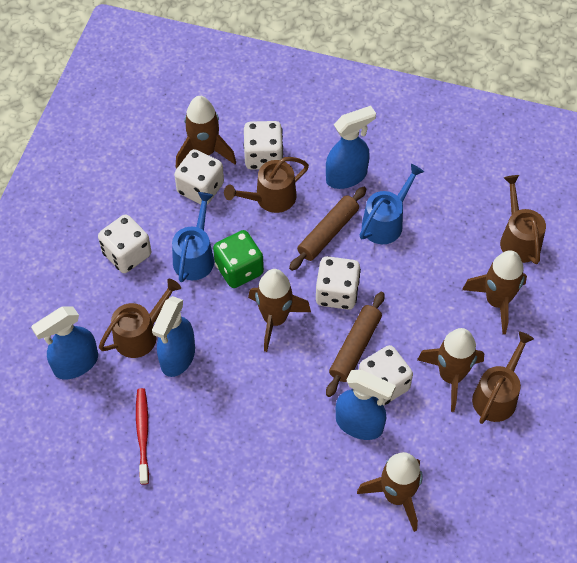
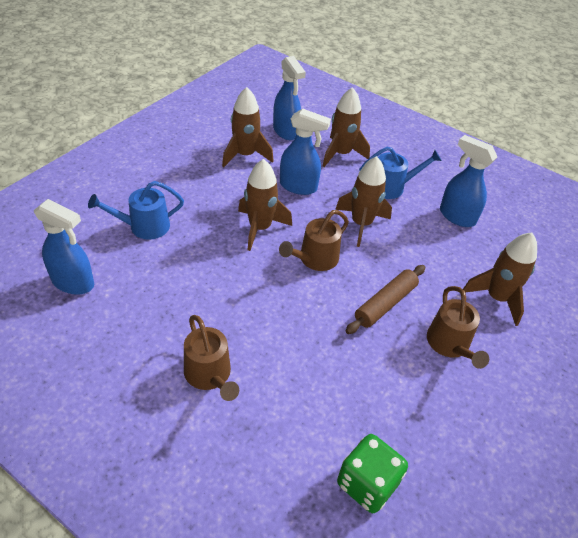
brown rolling pin: 2 -> 1
brown watering can: 4 -> 3
red toothbrush: 1 -> 0
white dice: 5 -> 0

